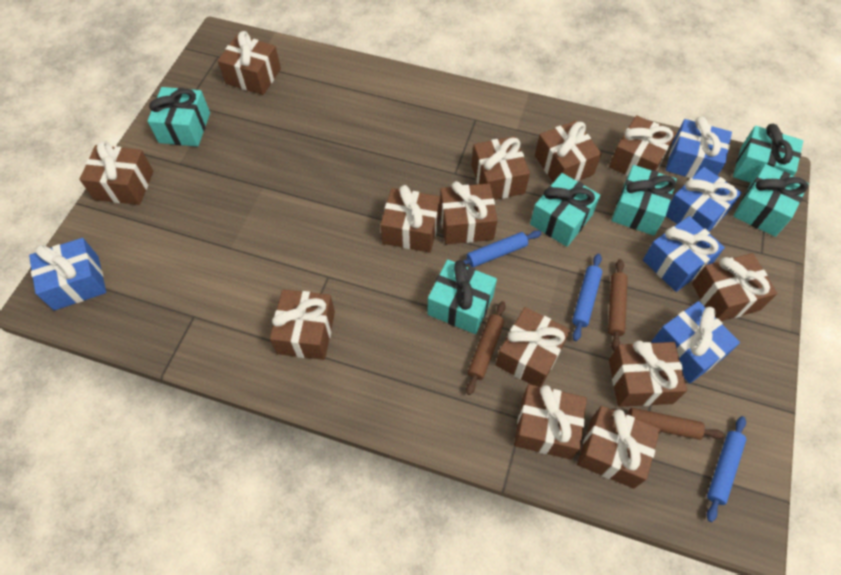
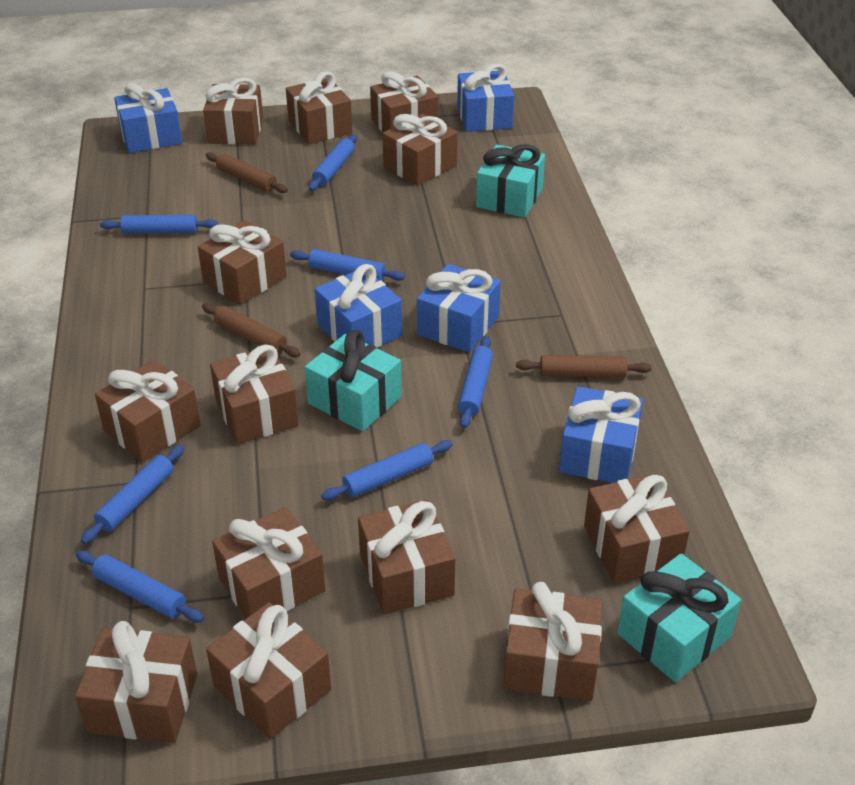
blue rolling pin: 3 -> 7
turquoise gift: 6 -> 3

